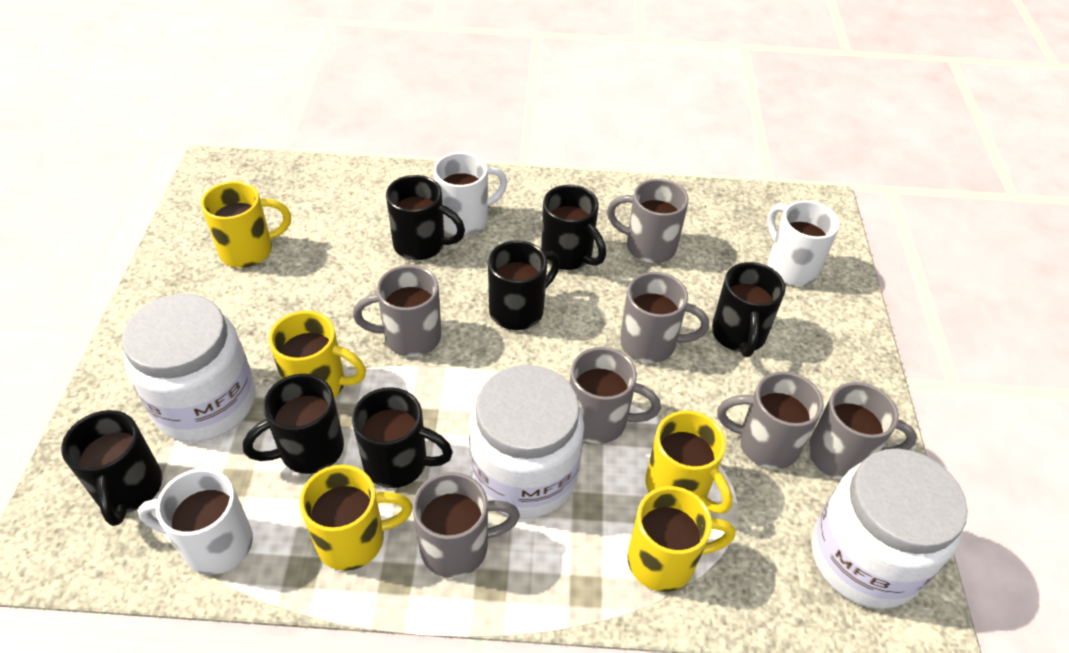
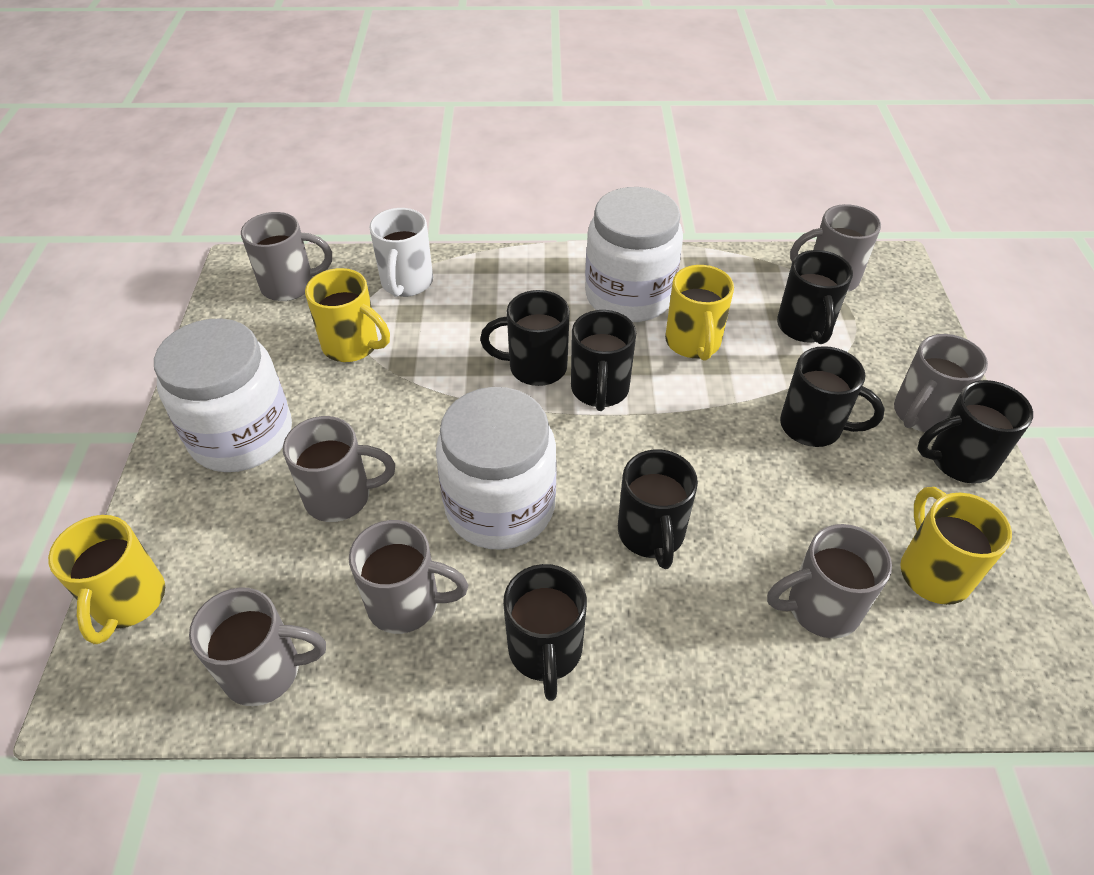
white mug: 3 -> 1
yellow mug: 5 -> 4

